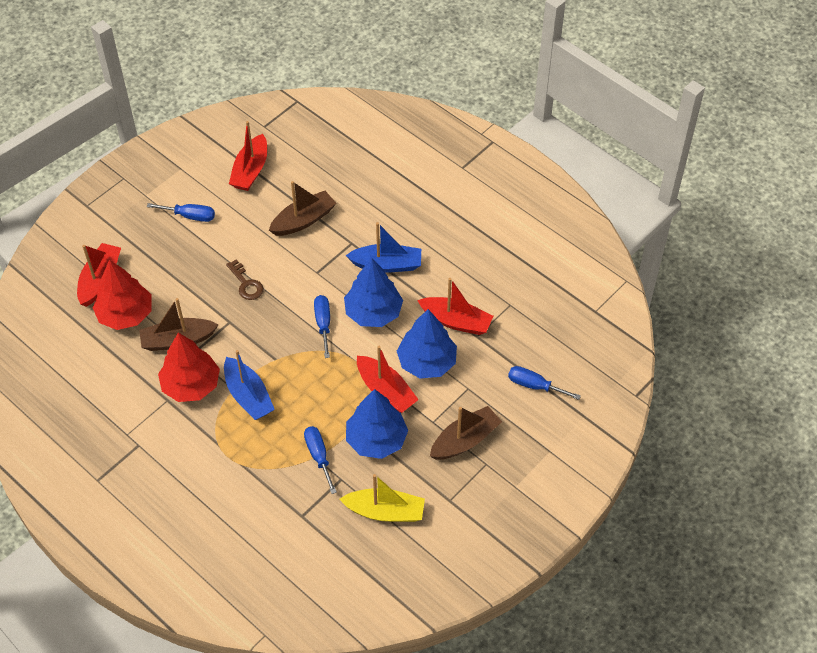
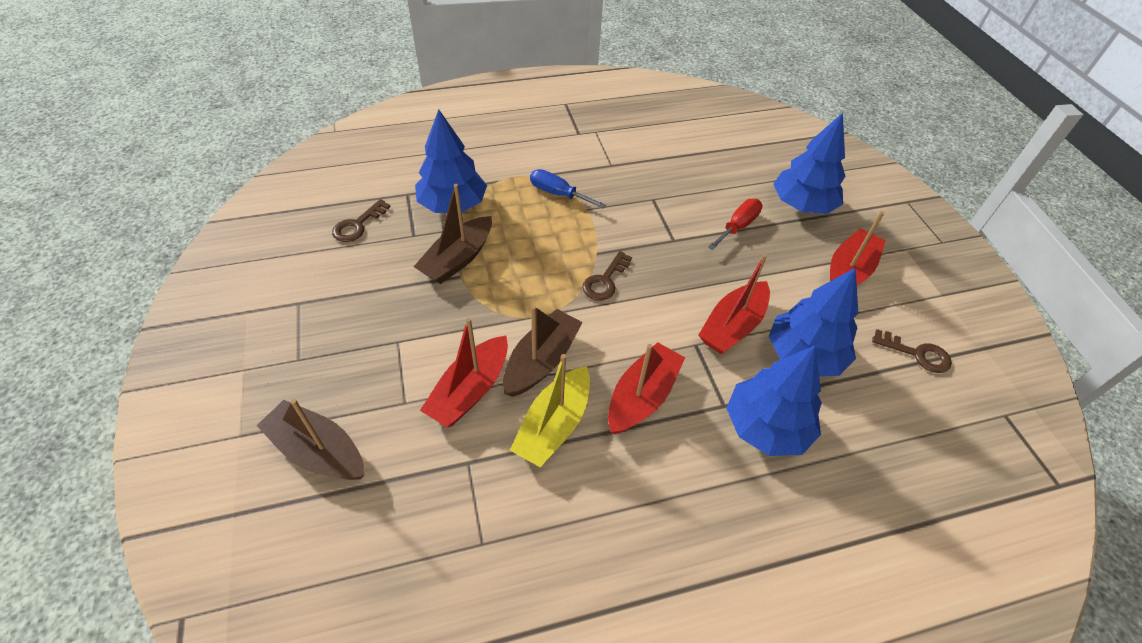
blue boat: 2 -> 0
blue screwdriver: 4 -> 1
blue tree: 3 -> 4
brown key: 1 -> 3
red screwdriver: 0 -> 1
red tree: 2 -> 0

